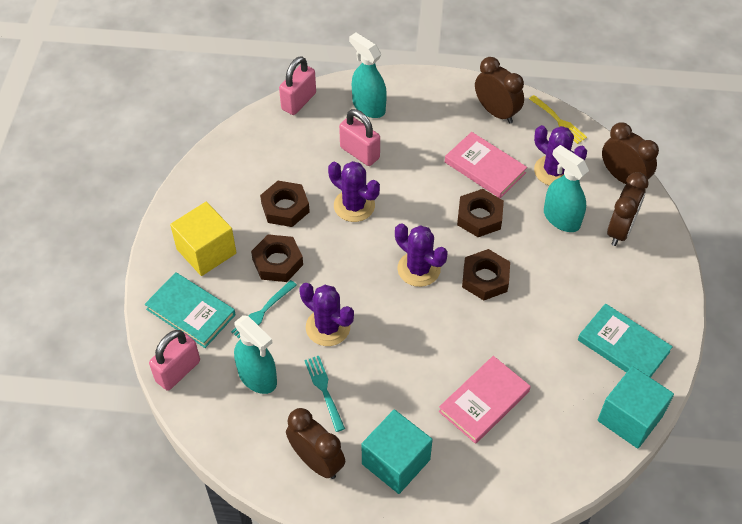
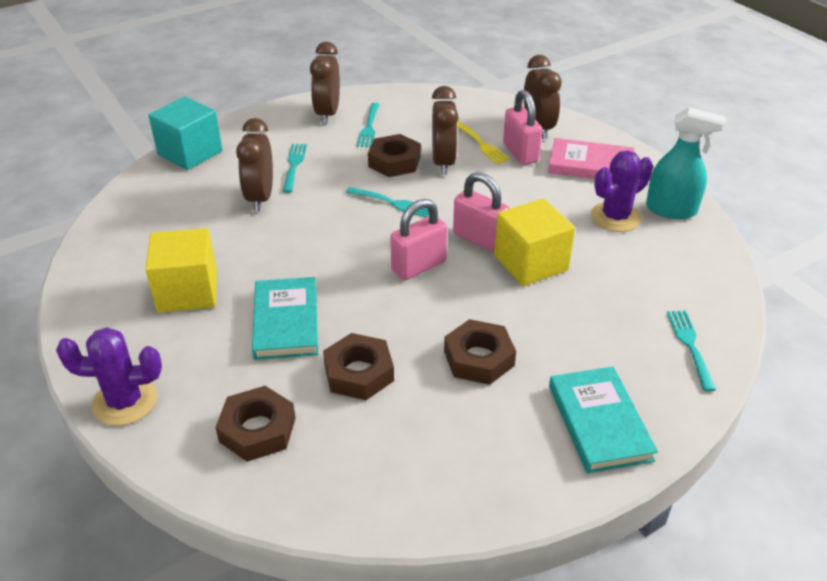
pink book: 2 -> 1
purple cactus: 4 -> 2
turquoise cube: 2 -> 1
turquoise fork: 2 -> 4
turquoise spray bottle: 3 -> 1
yellow cube: 1 -> 2

